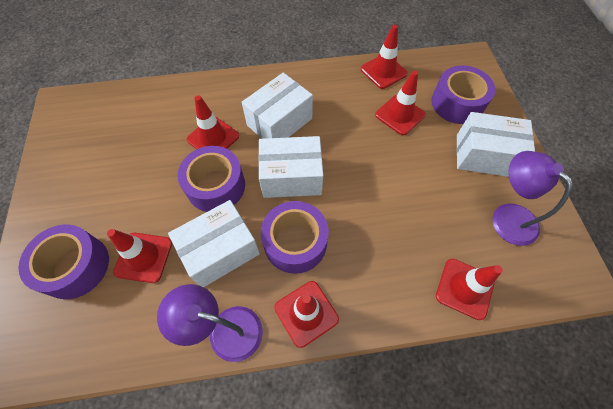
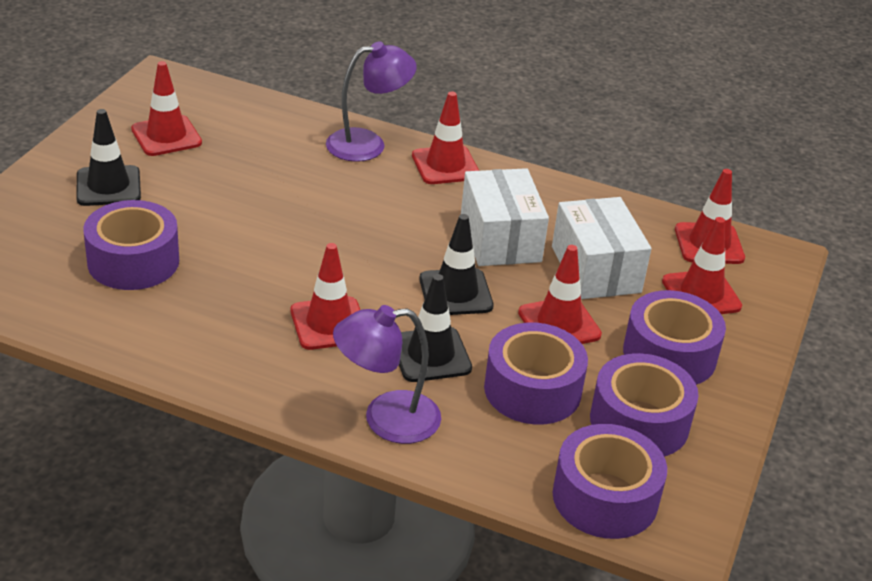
black traffic cone: 0 -> 3
purple tape: 4 -> 5
white box: 4 -> 2

